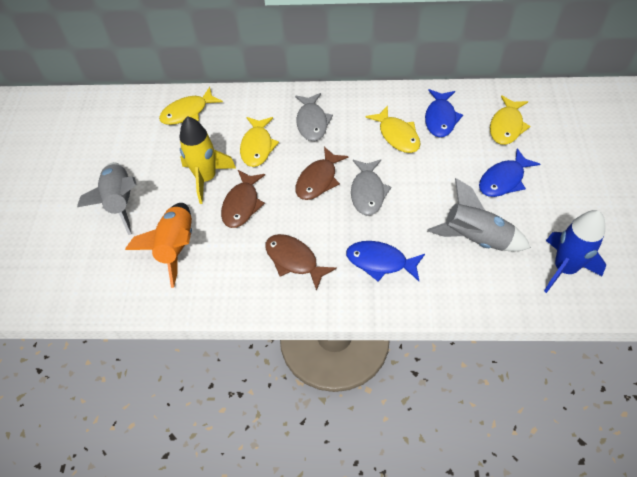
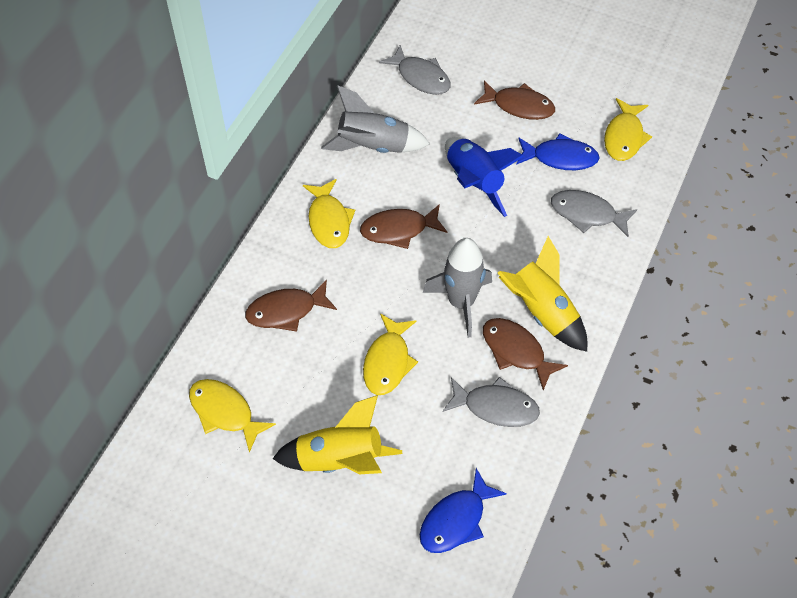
blue fish: 3 -> 2
brown fish: 3 -> 4
grey fish: 2 -> 3
orange rocket: 1 -> 0
yellow rocket: 1 -> 2

